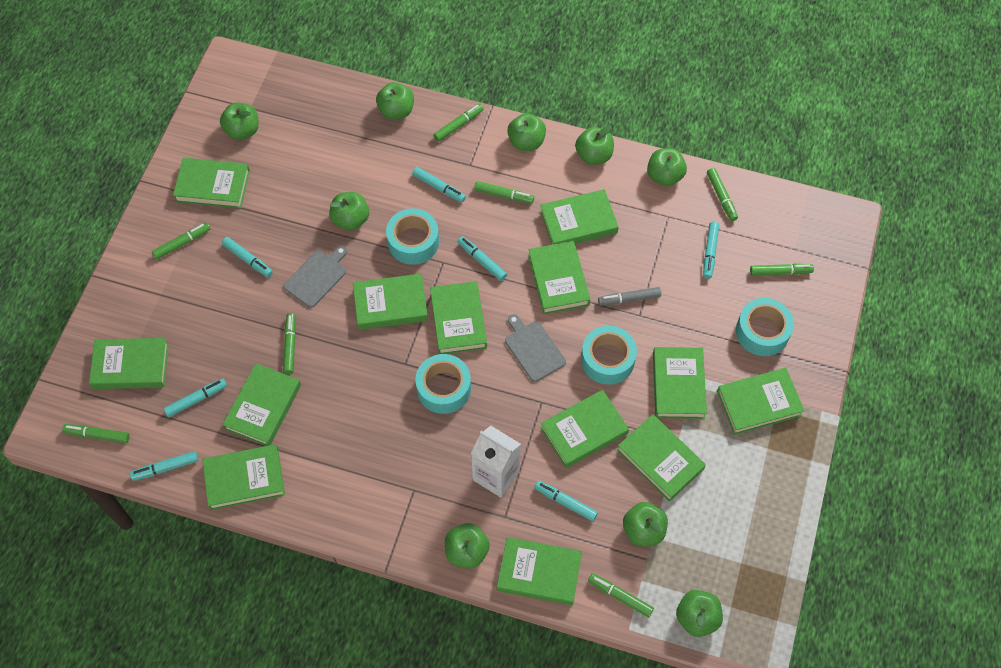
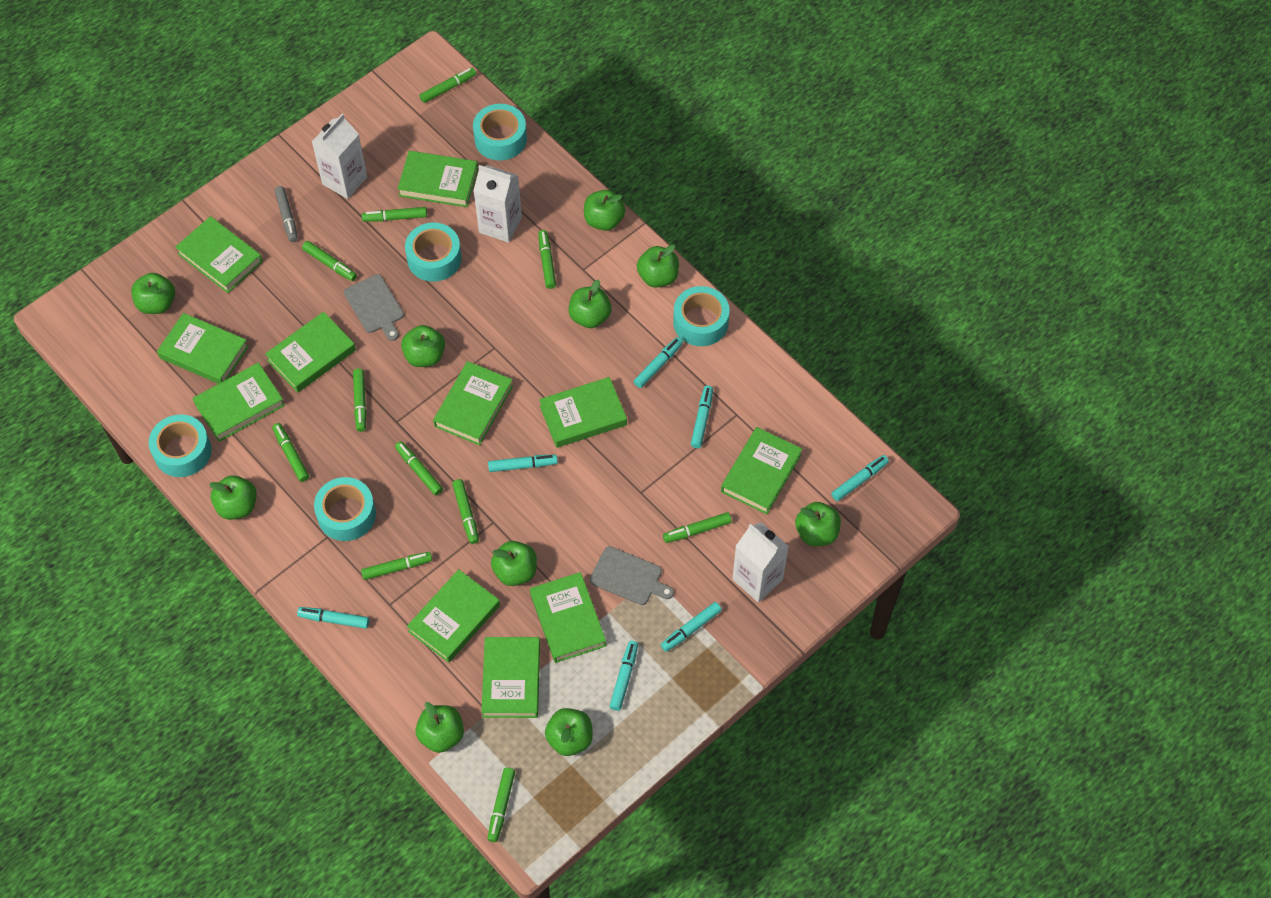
green apple: 9 -> 10
green book: 13 -> 11
green marker: 8 -> 11
turquoise tape: 4 -> 5
white carton: 1 -> 3

